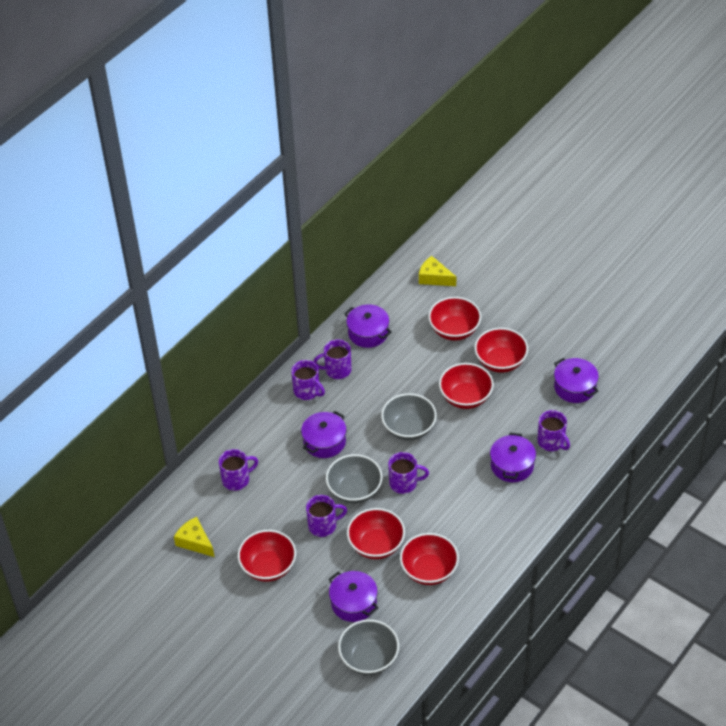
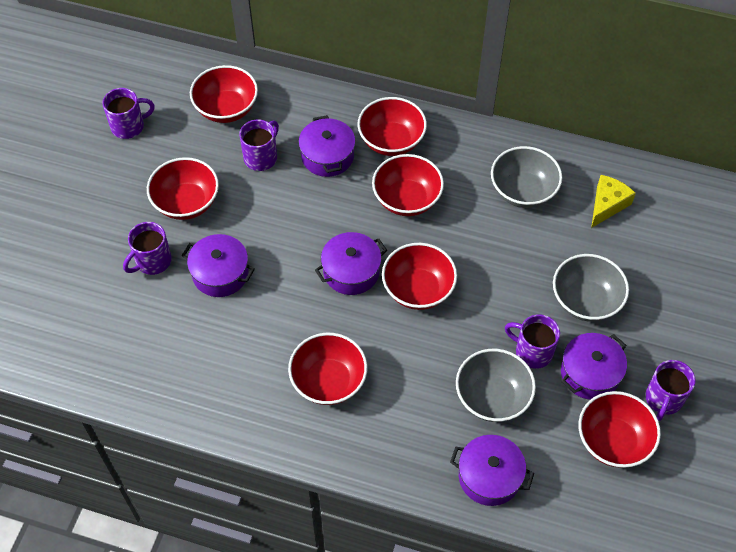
purple mug: 6 -> 5
red bowl: 6 -> 7
yellow cheese: 2 -> 1

